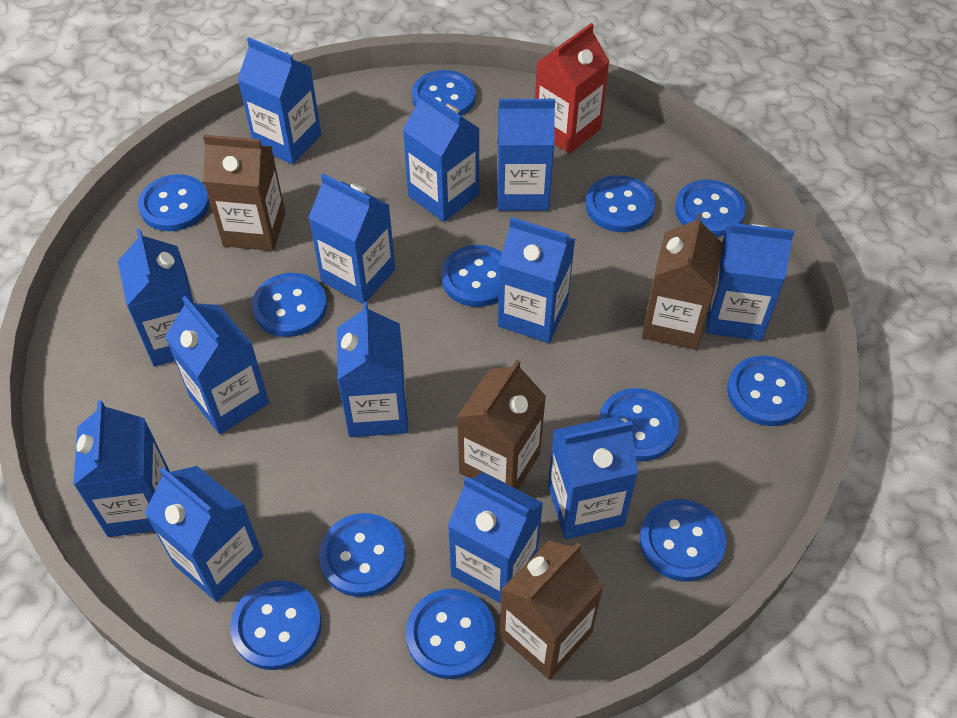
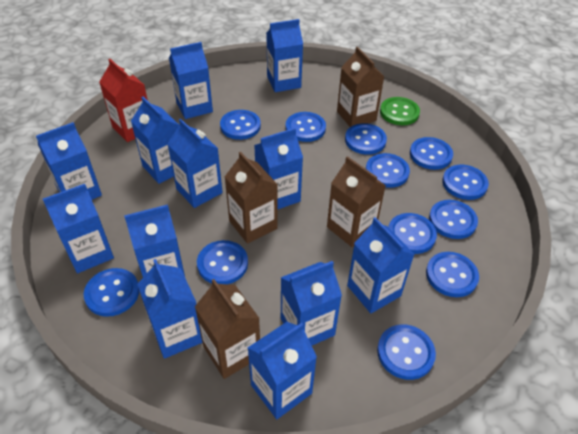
blue carton: 13 -> 12
green button: 0 -> 1

